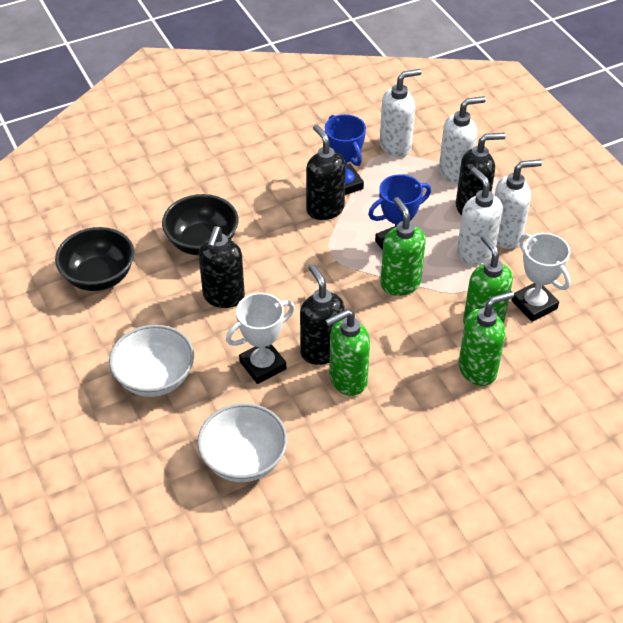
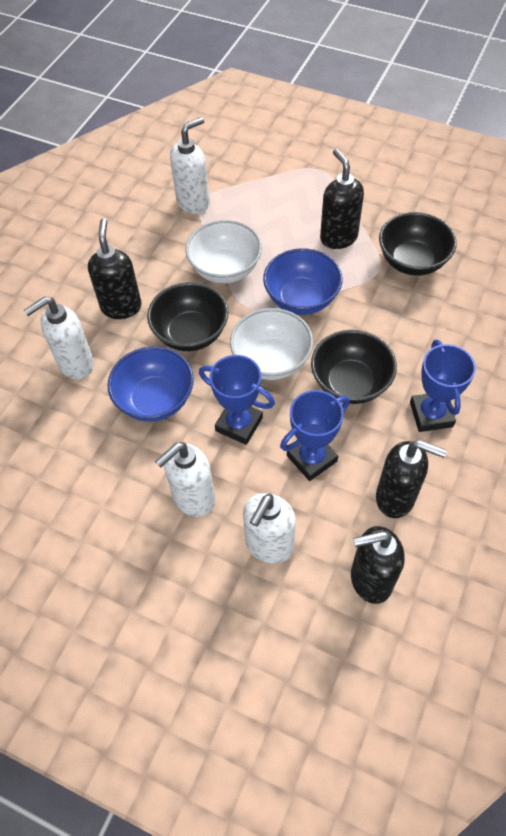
black bowl: 2 -> 3
blue bowl: 0 -> 2
blue trophy: 2 -> 3
green soap dispenser: 4 -> 0
white trophy: 2 -> 0

